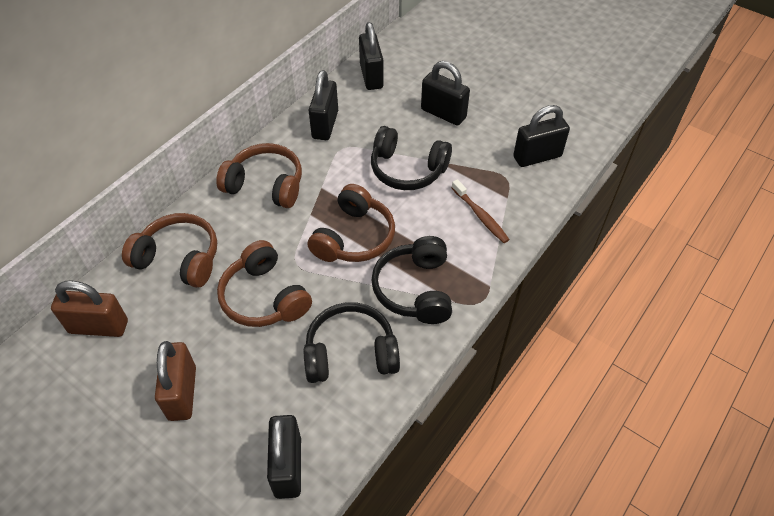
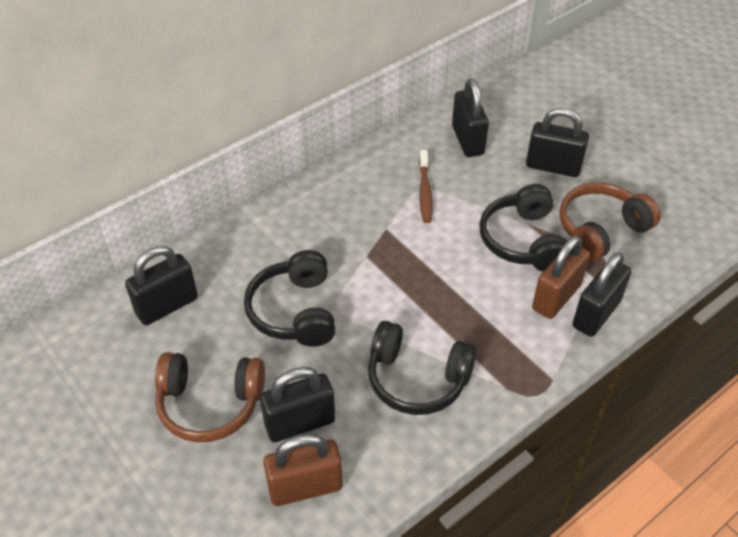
brown headphones: 4 -> 2

